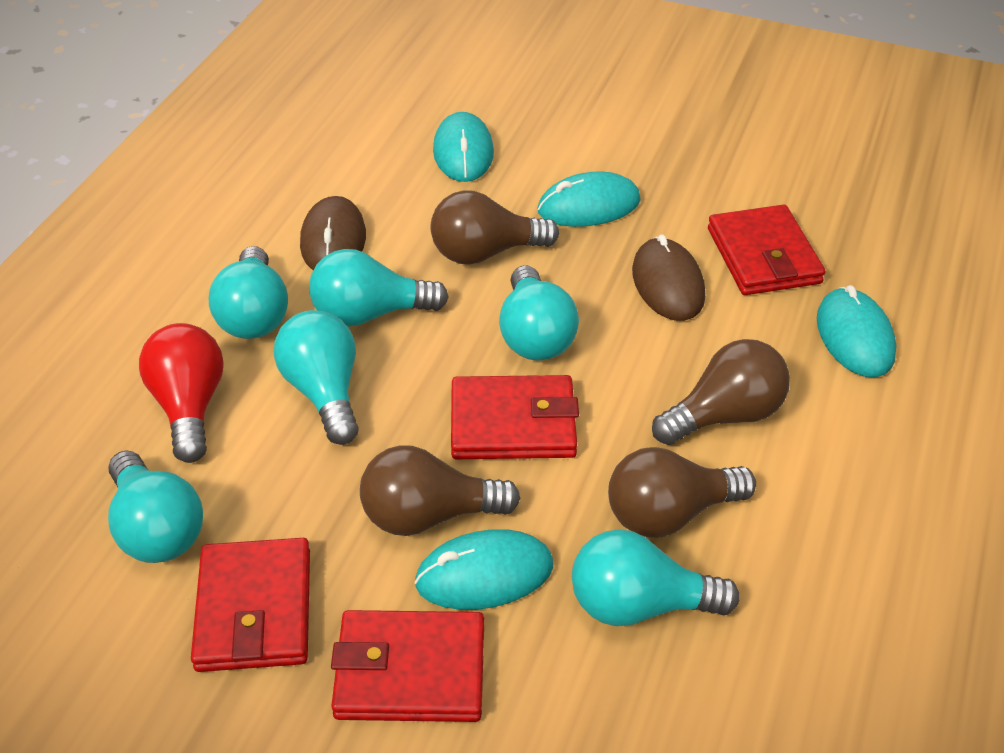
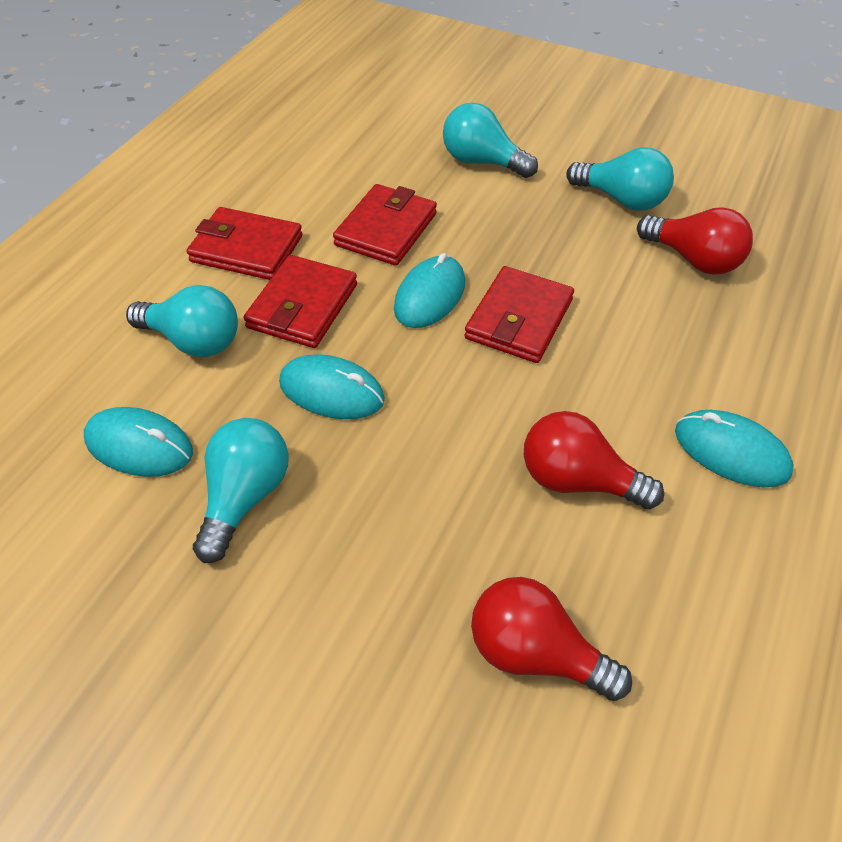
brown light bulb: 4 -> 0
brown mouse: 2 -> 0
red light bulb: 1 -> 3
turquoise light bulb: 6 -> 4

